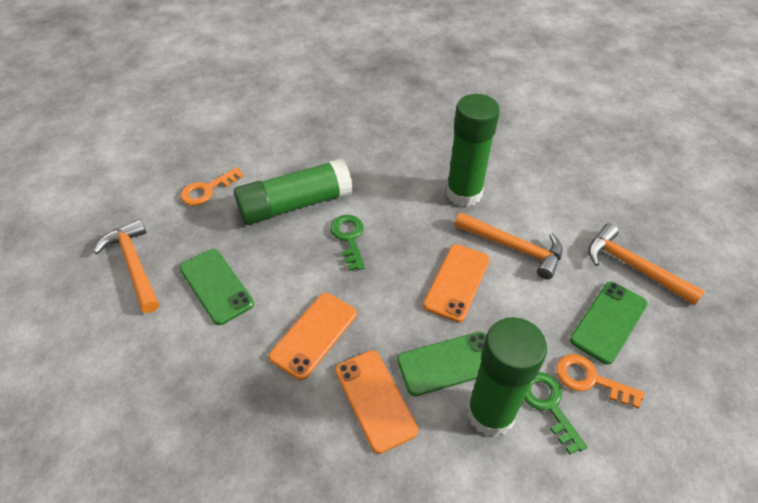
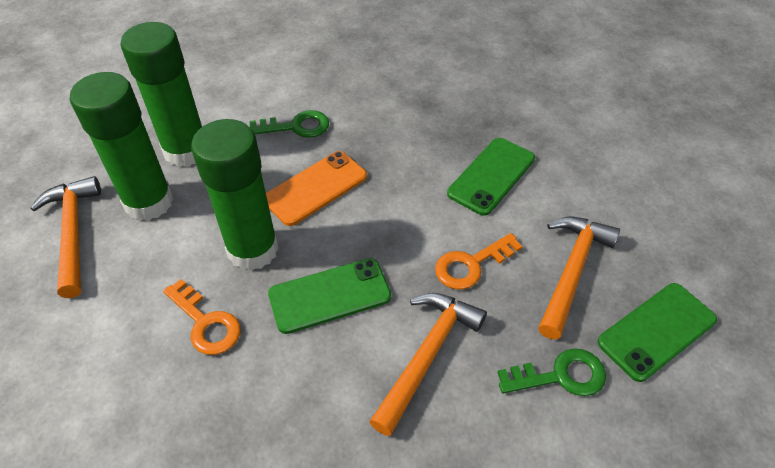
orange phone: 3 -> 1

